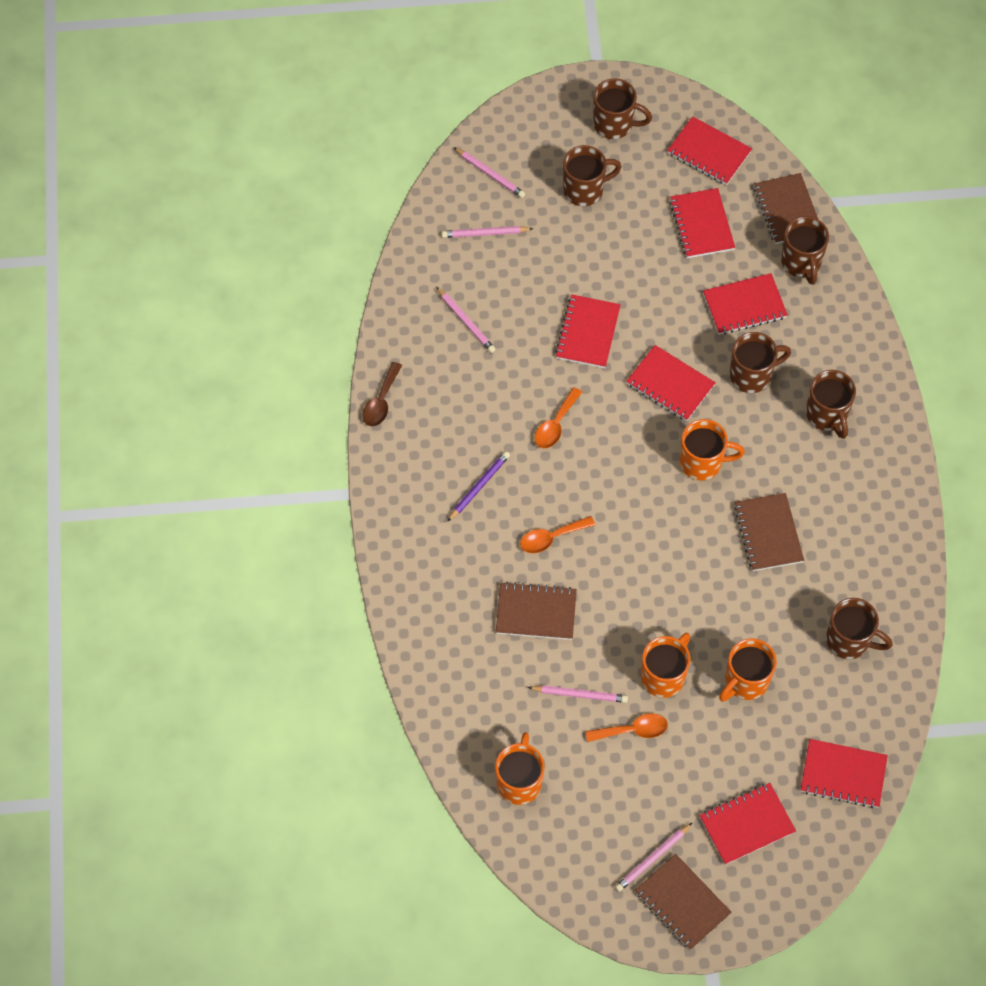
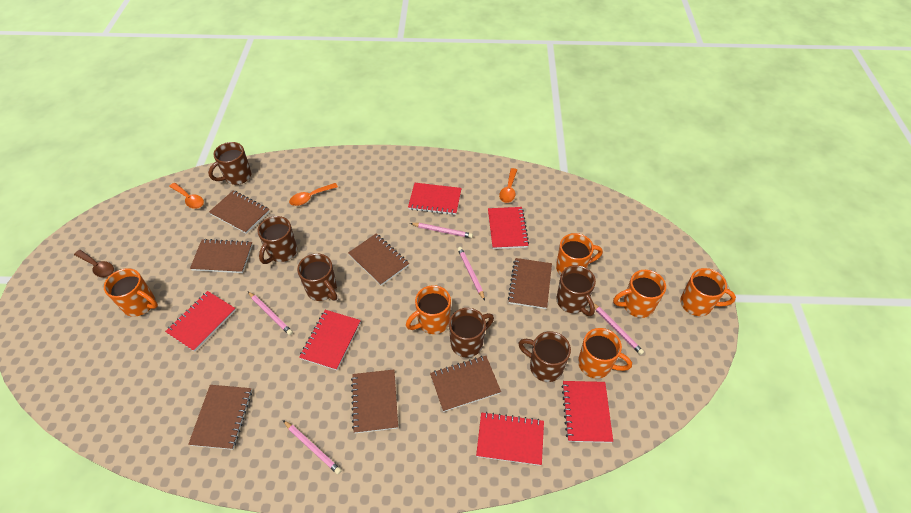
brown notebook: 4 -> 7
orange mug: 4 -> 6
purple pencil: 1 -> 0
red notebook: 7 -> 6

